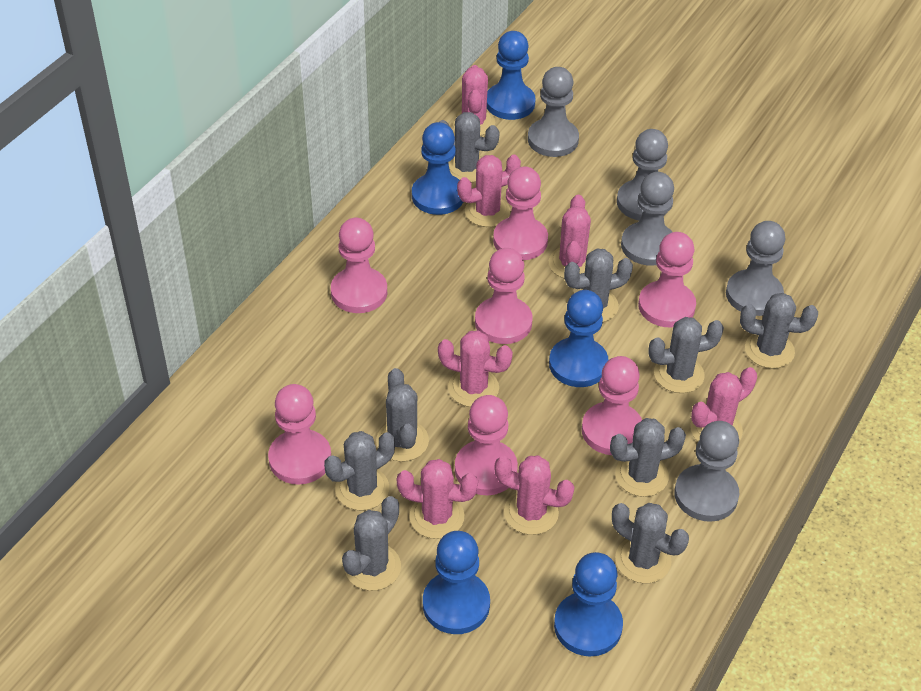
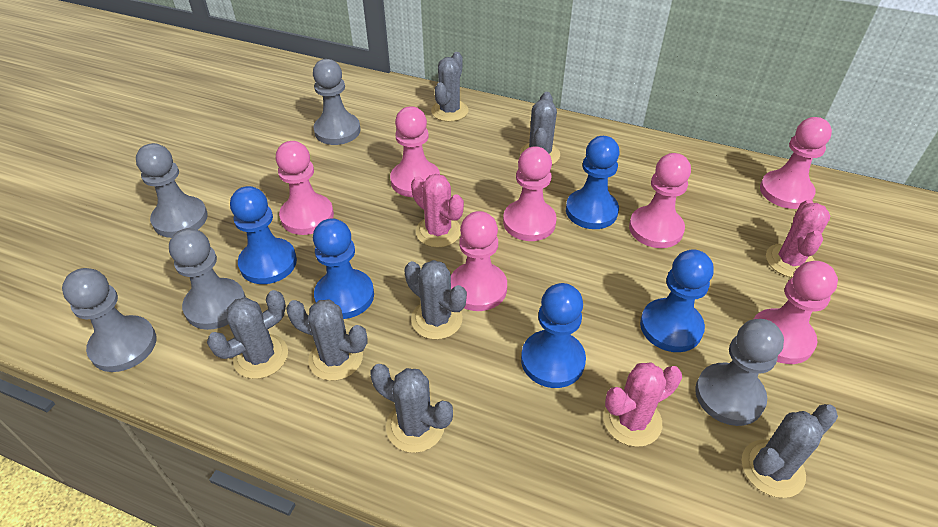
grey cactus: 9 -> 7
pink cactus: 7 -> 3

